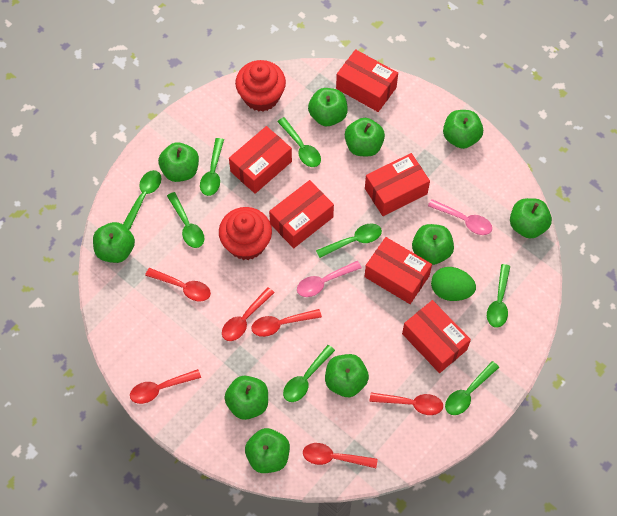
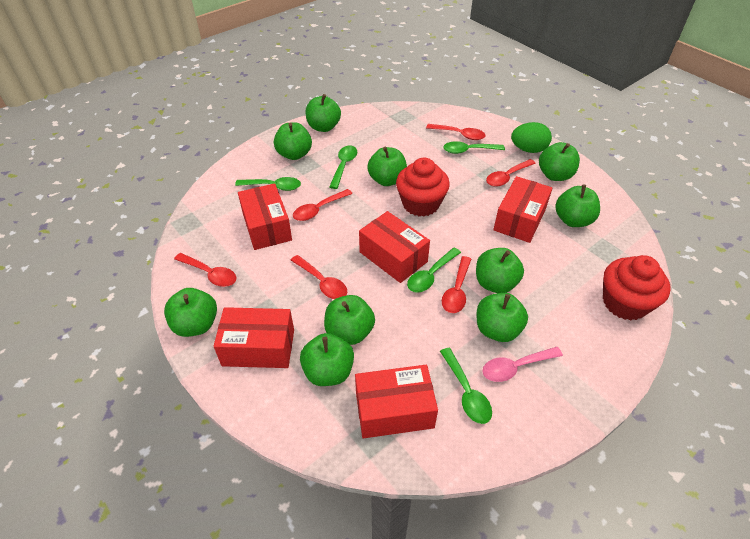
green spoon: 8 -> 5
pink spoon: 2 -> 1
red box: 6 -> 5

